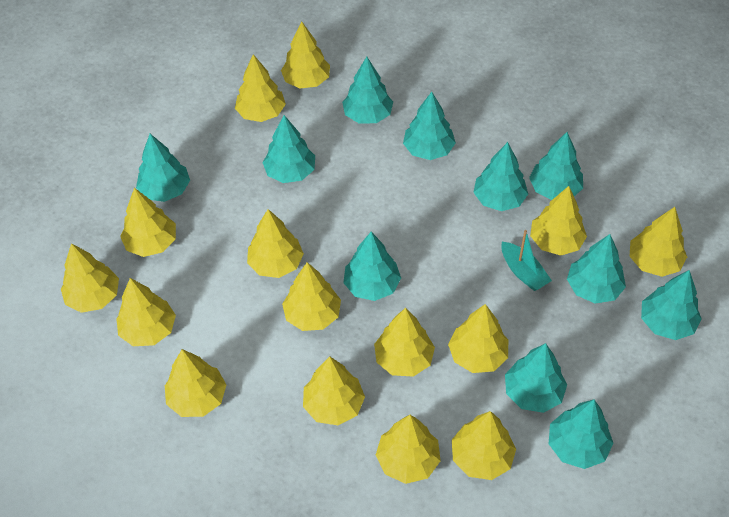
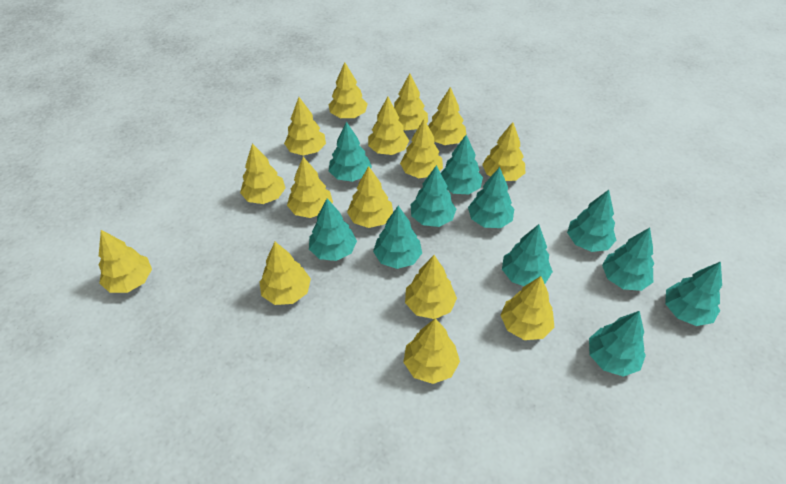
turquoise boat: 1 -> 0

